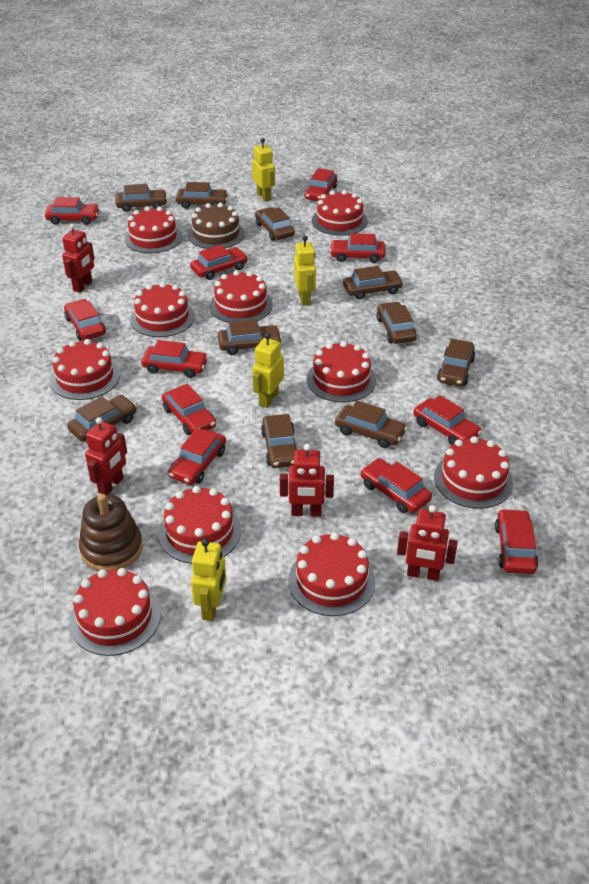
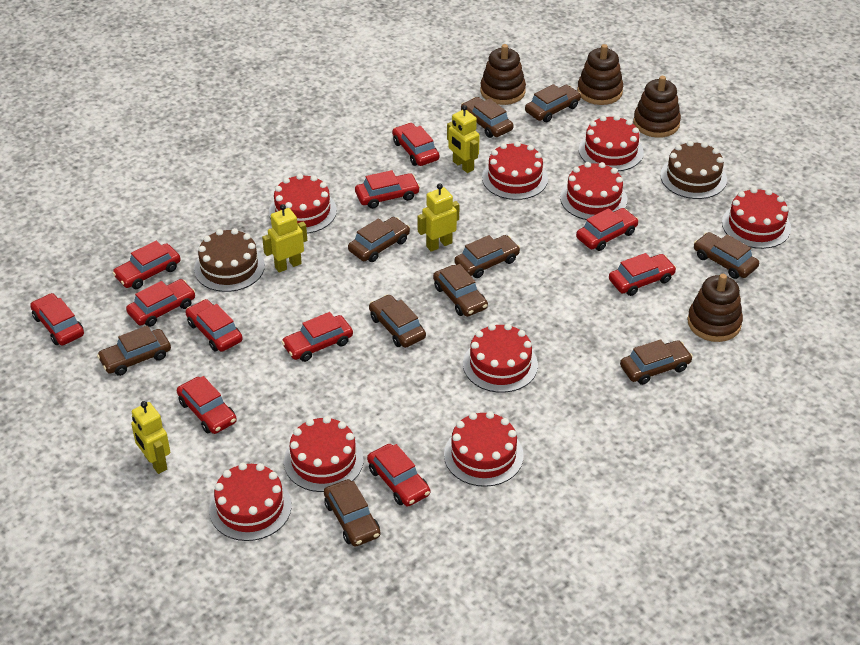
brown cake: 1 -> 2
brown stacking toy: 1 -> 4
red cake: 10 -> 9
red robot: 4 -> 0

